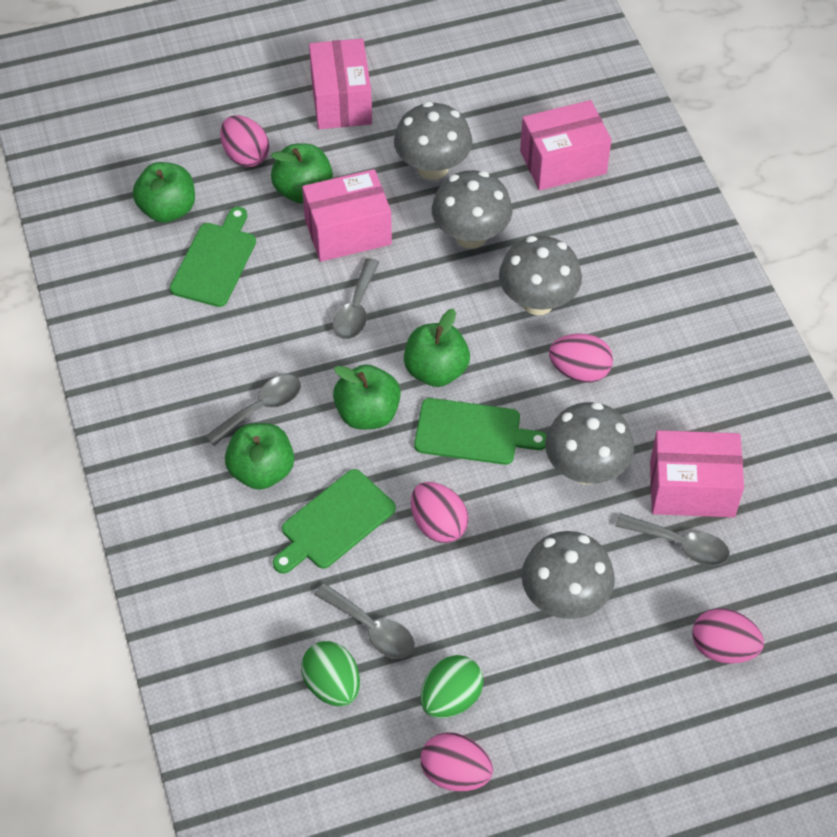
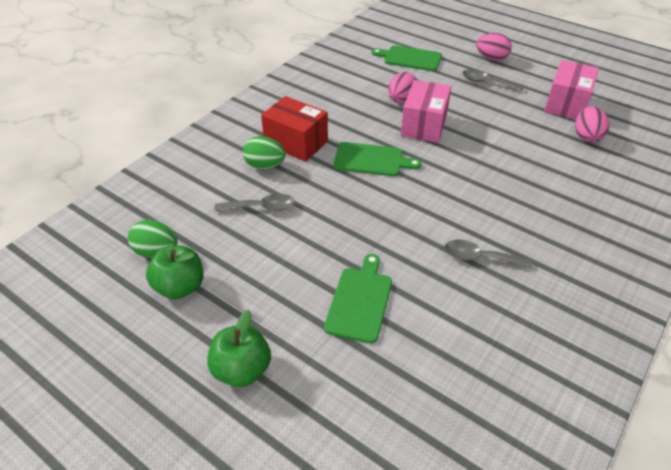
green apple: 5 -> 2
grey mushroom: 5 -> 0
grey spoon: 4 -> 3
pink box: 4 -> 2
pink egg: 5 -> 3
red box: 0 -> 1

